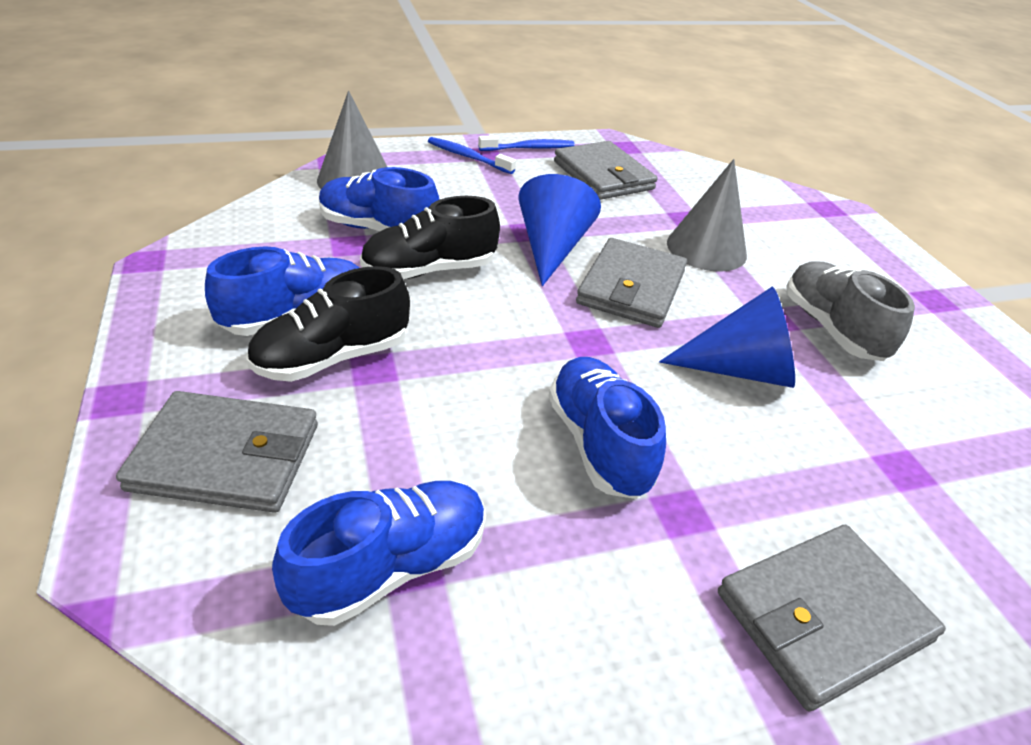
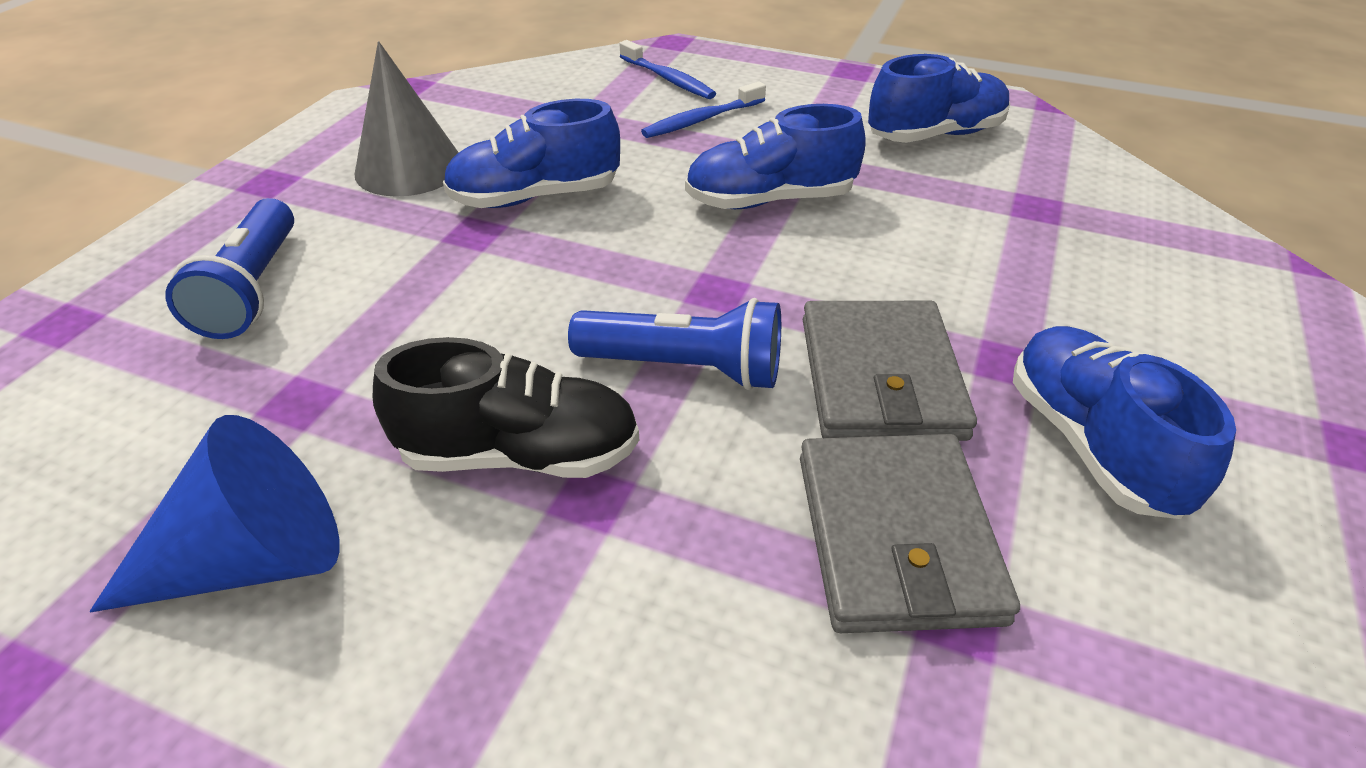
black shoe: 2 -> 1
blue cone: 2 -> 1
blue flashlight: 0 -> 2
grey cone: 2 -> 1
grey shoe: 1 -> 0
grey wallet: 4 -> 2

